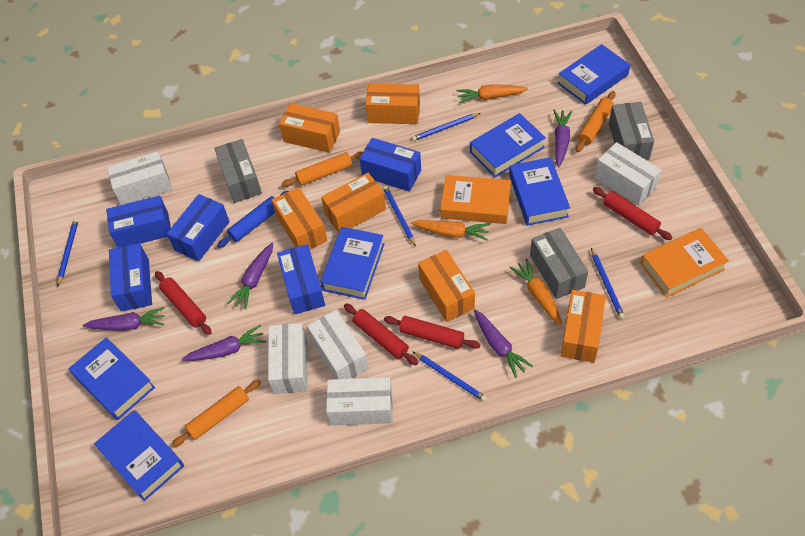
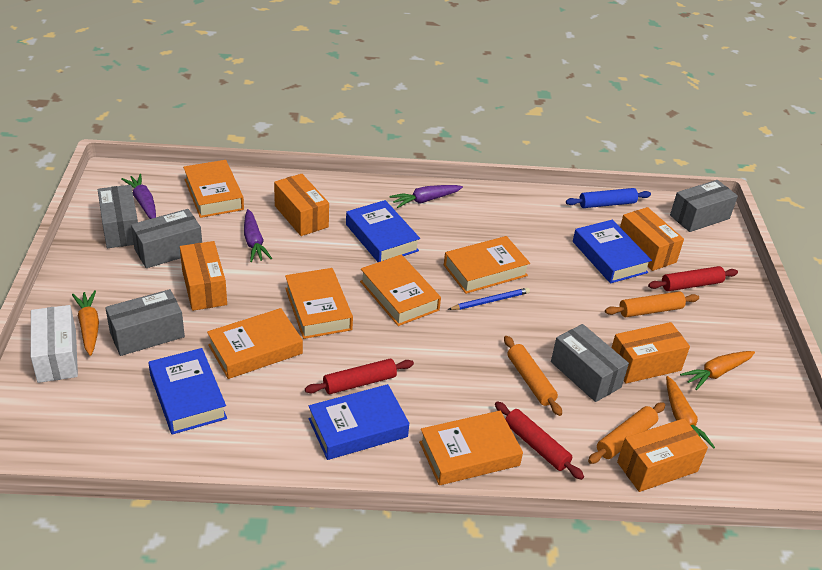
blue book: 6 -> 4
blue box: 5 -> 0
blue pencil: 5 -> 1
grey box: 3 -> 5
orange book: 2 -> 6
orange box: 6 -> 5
purple carrot: 5 -> 3
red rolling pin: 4 -> 3
white box: 5 -> 1

